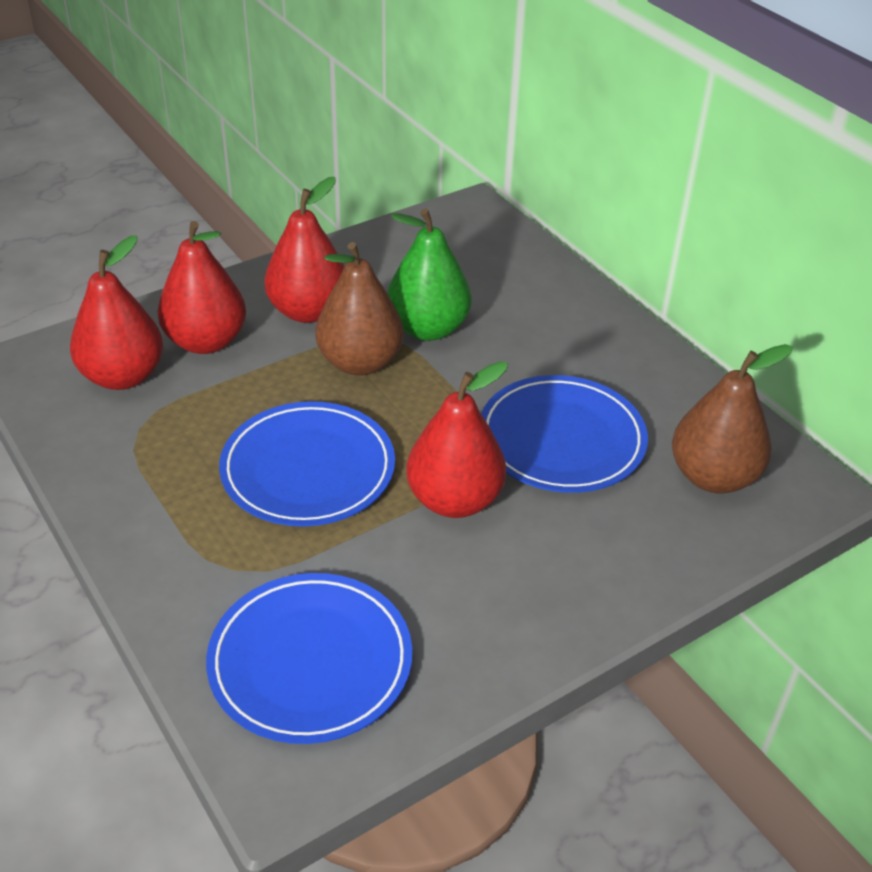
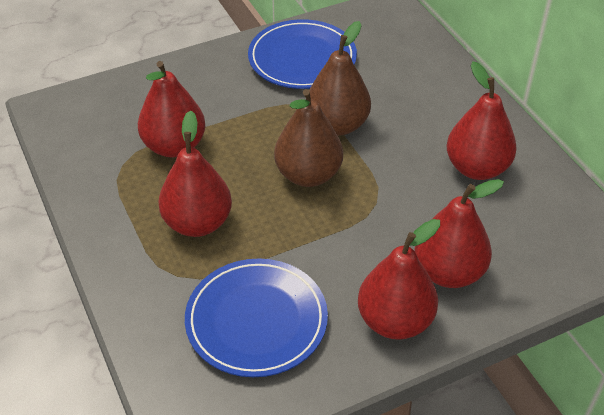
blue plate: 3 -> 2
green pear: 1 -> 0
red pear: 4 -> 5

